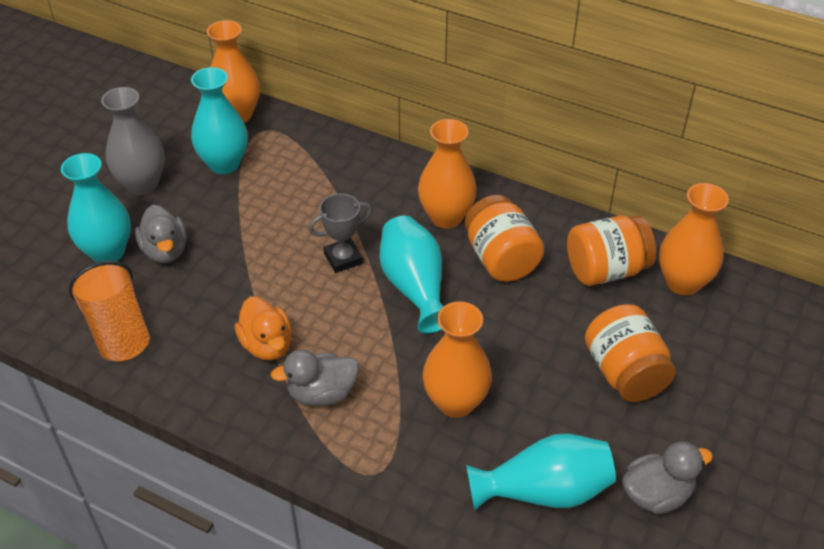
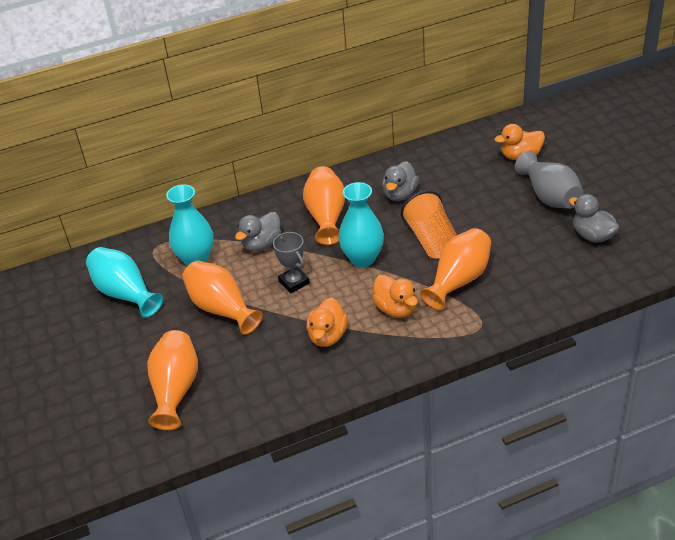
orange duck: 1 -> 3
orange jar: 3 -> 0
turquoise vase: 4 -> 3

